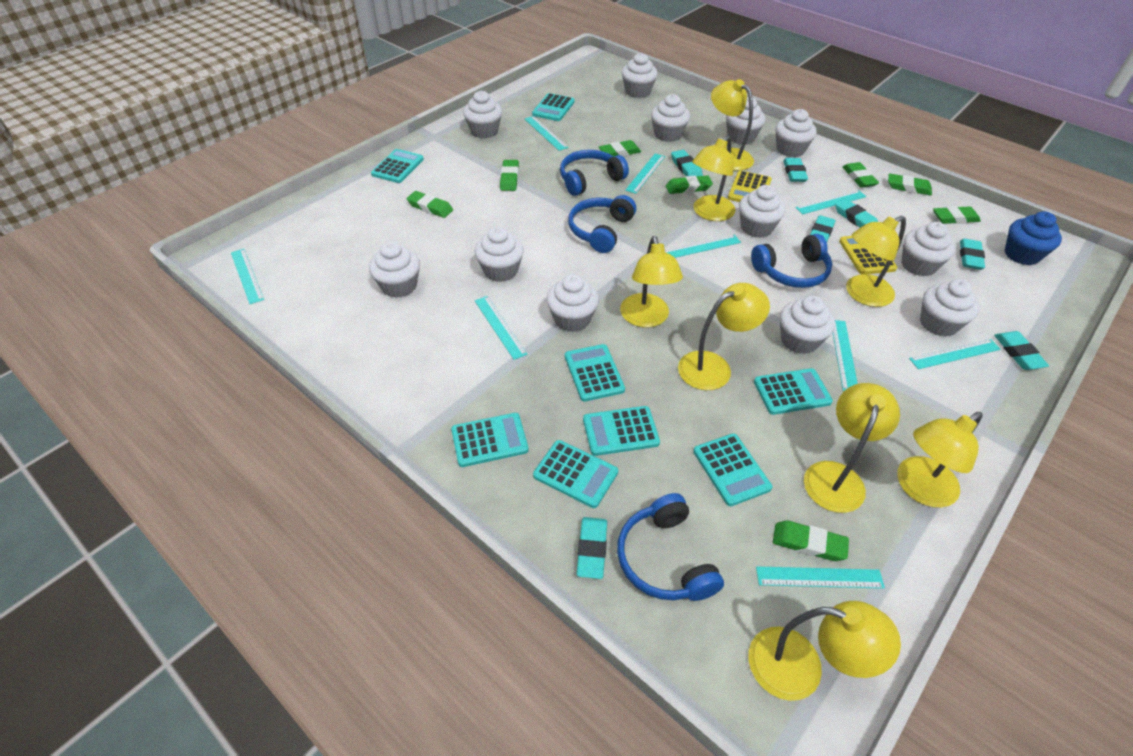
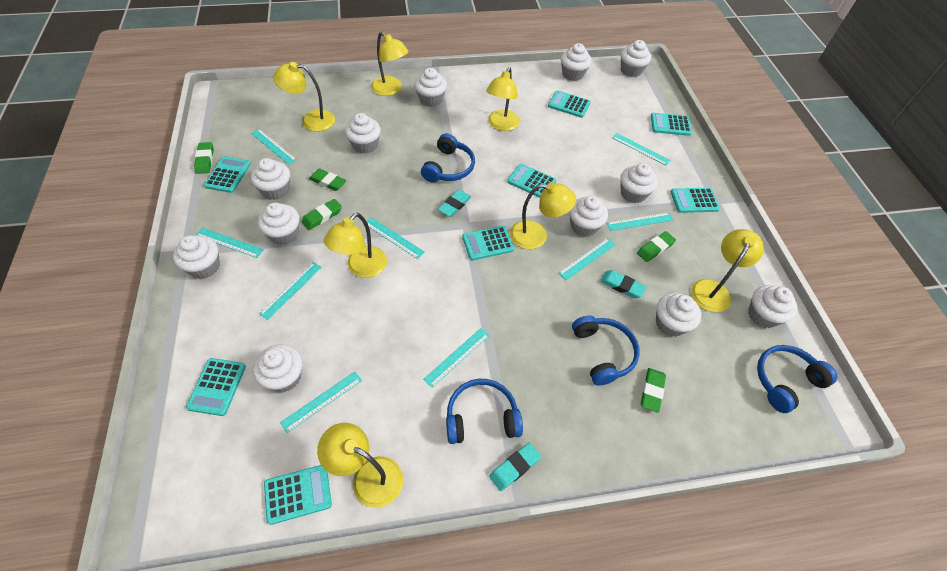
blue cupcake: 1 -> 0
green eraser: 8 -> 5
turquoise eraser: 7 -> 3
yellow calculator: 2 -> 0
yellow lamp: 8 -> 7

